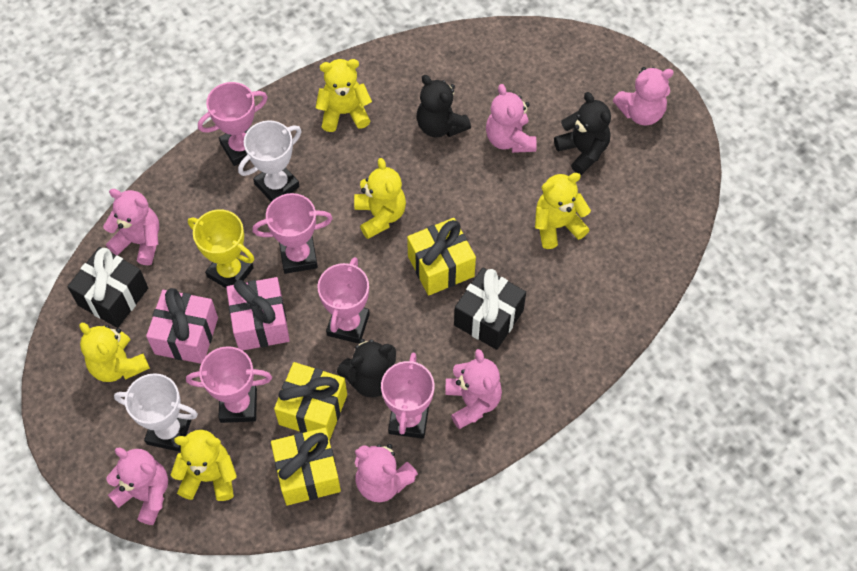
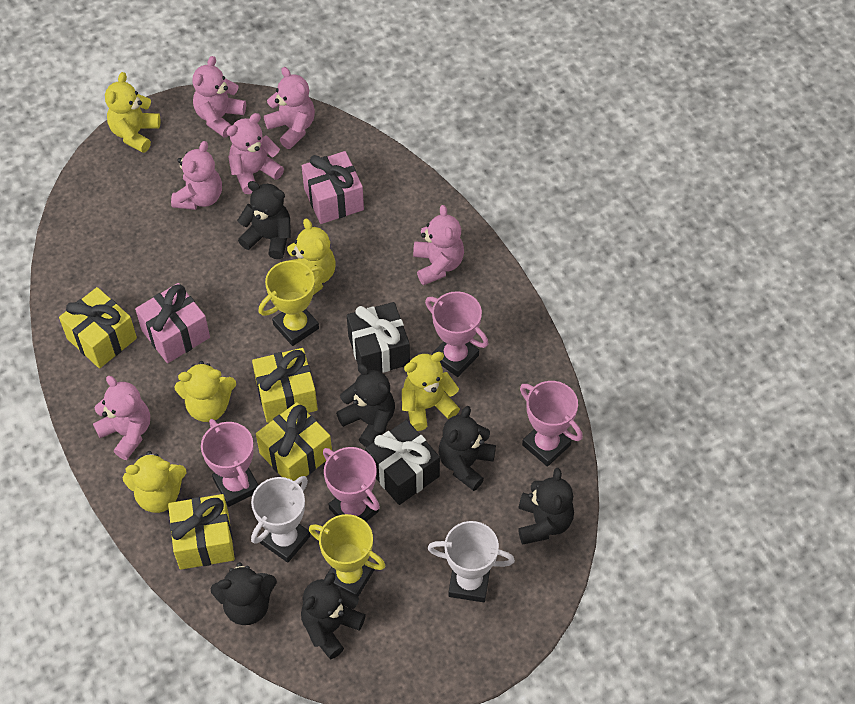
black teddy bear: 3 -> 6
pink trophy: 5 -> 4
yellow gift: 3 -> 4
yellow trophy: 1 -> 2

